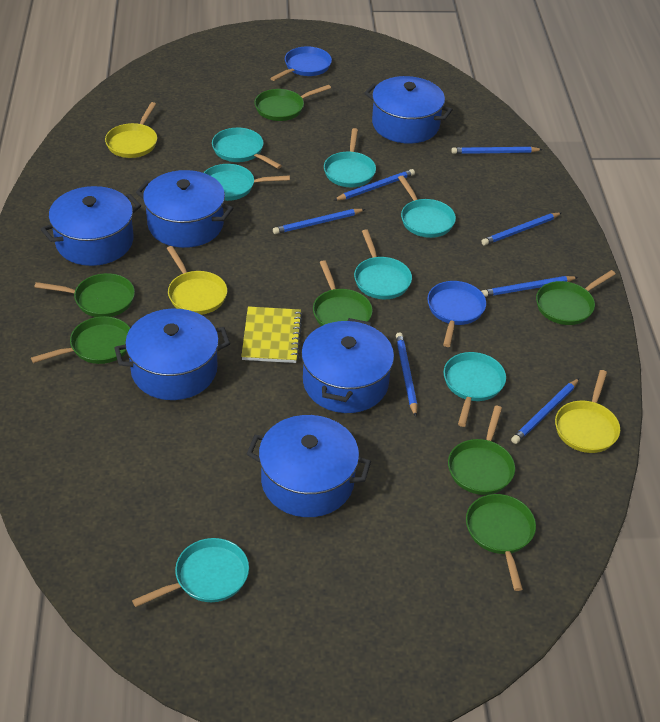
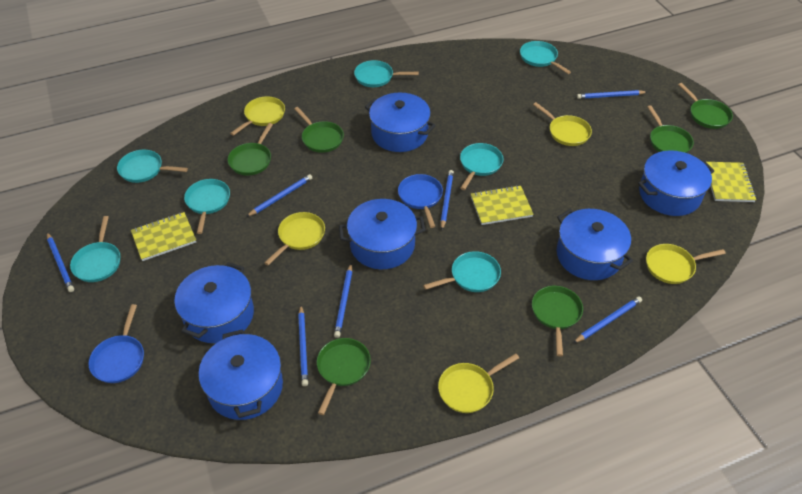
green pan: 7 -> 6
yellow notebook: 1 -> 3
yellow pan: 3 -> 5

